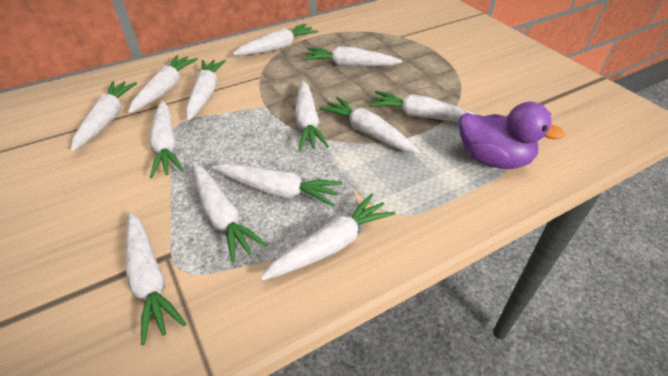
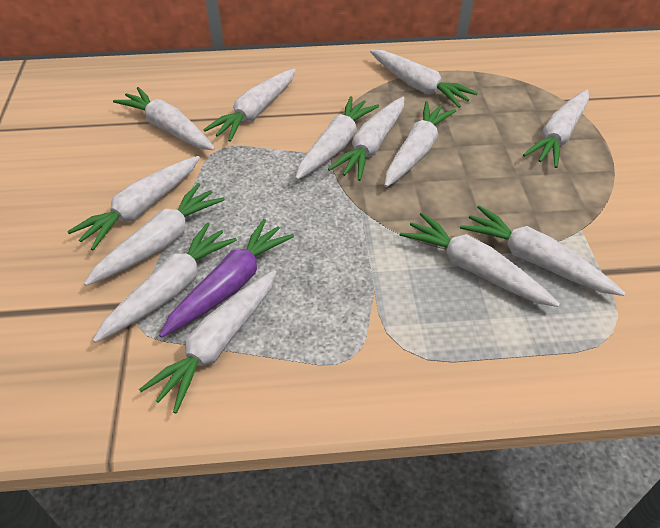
purple carrot: 0 -> 1
purple duck: 1 -> 0

